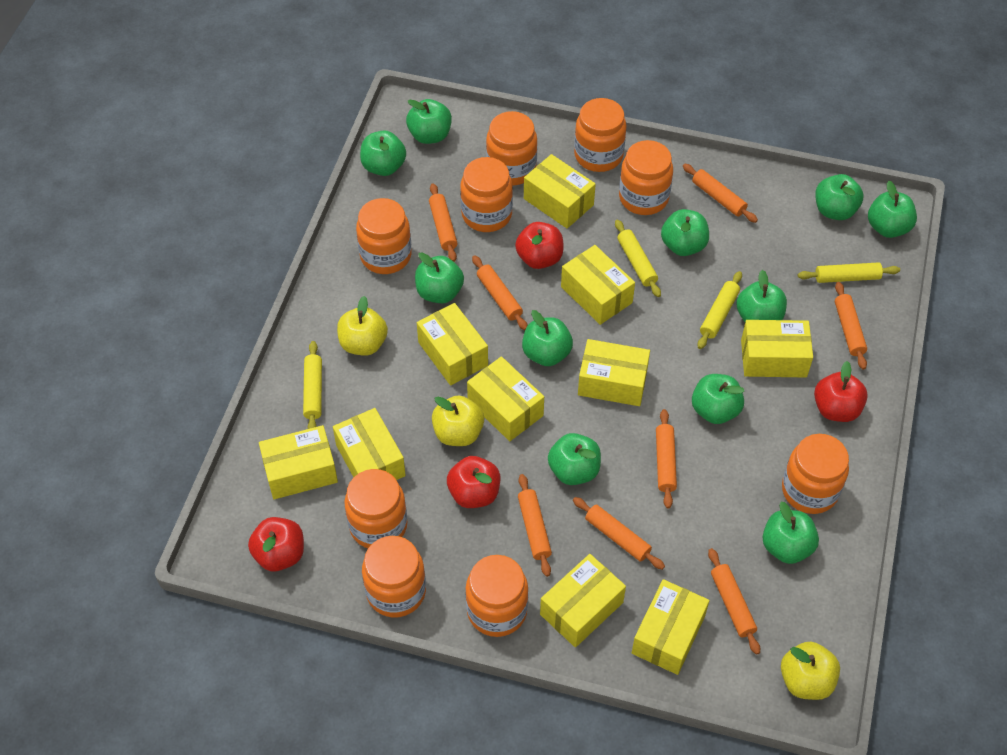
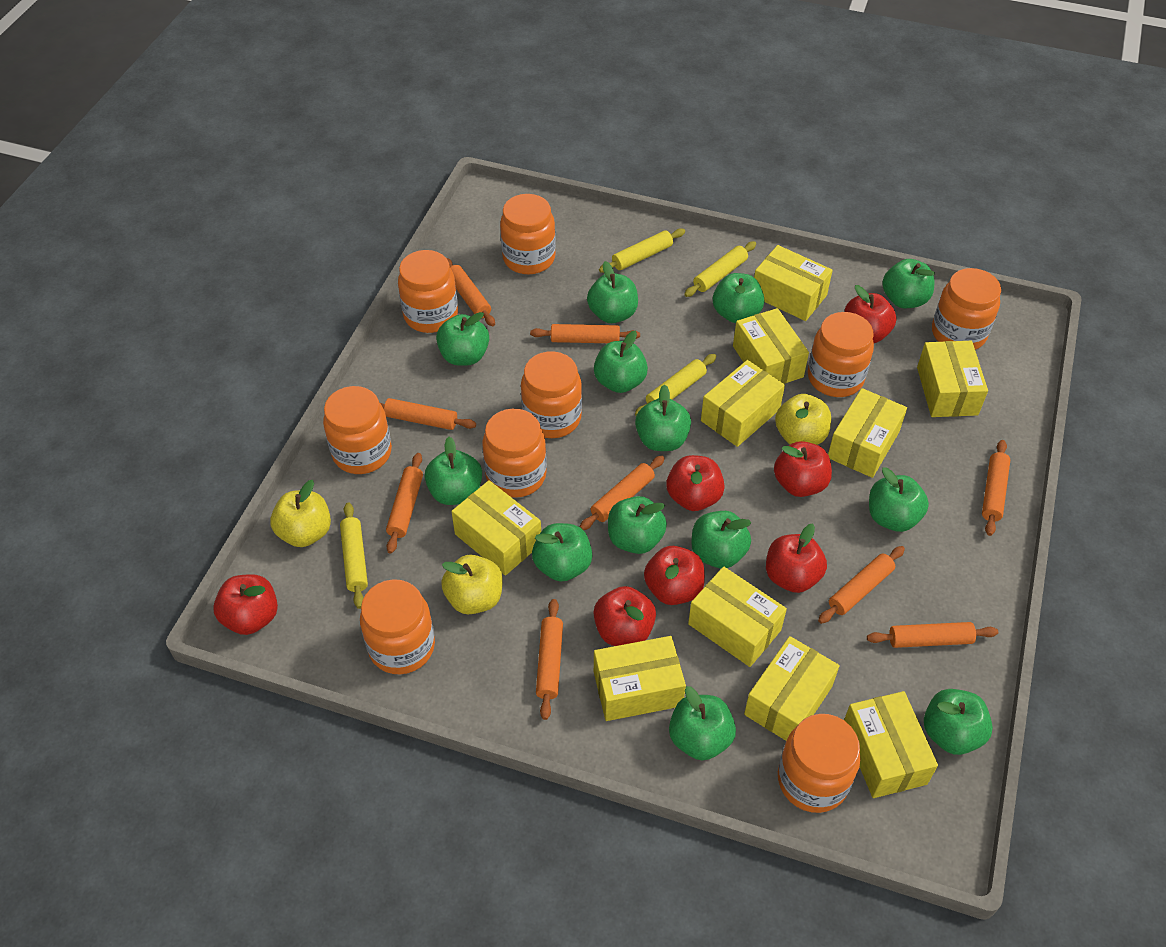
green apple: 11 -> 13
orange rolling pin: 8 -> 9
red apple: 4 -> 7

